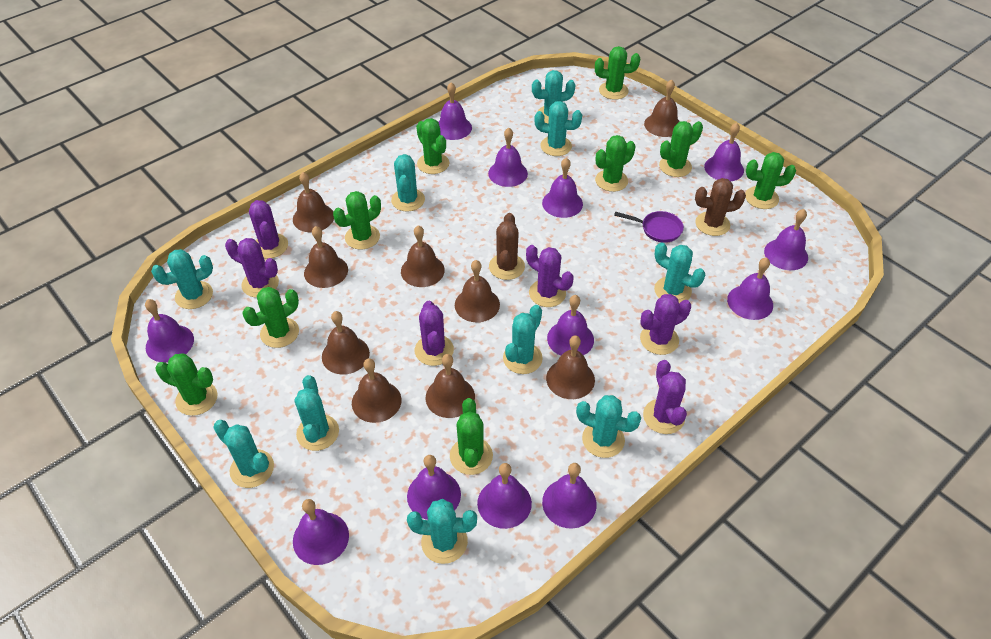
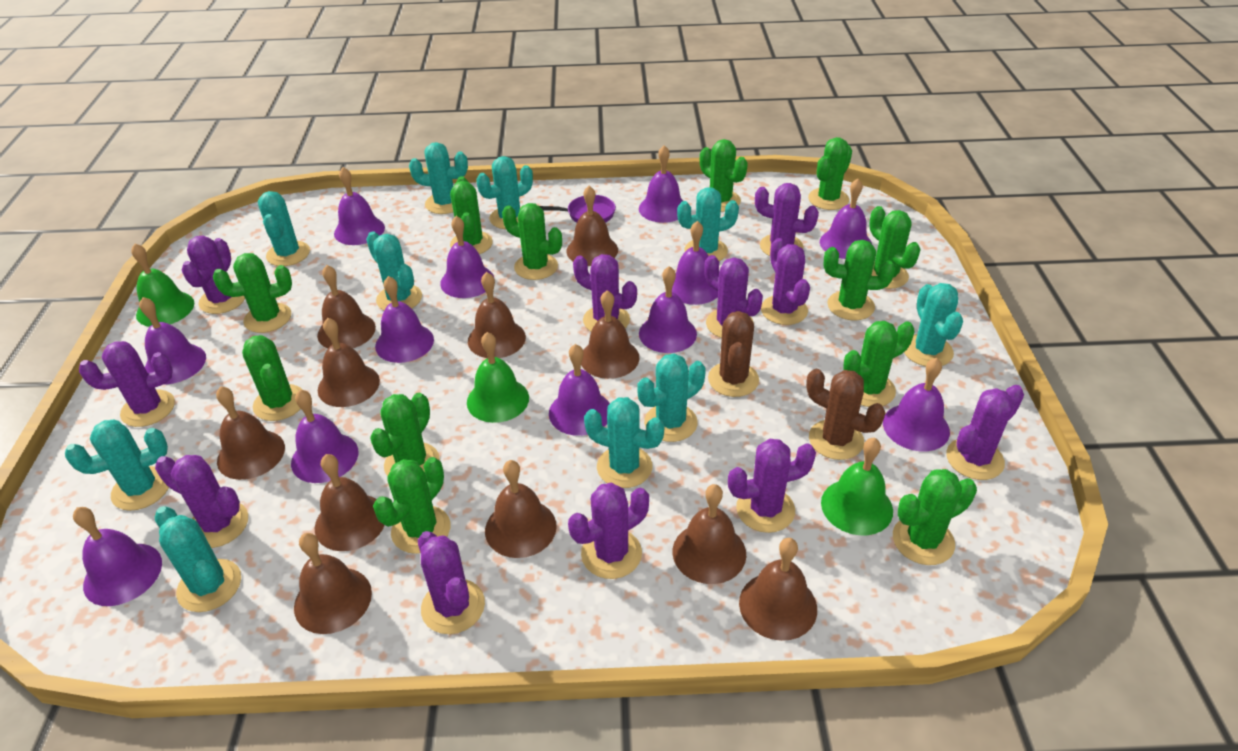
brown bell: 9 -> 11
green bell: 0 -> 3
green cactus: 9 -> 12
purple cactus: 6 -> 11

